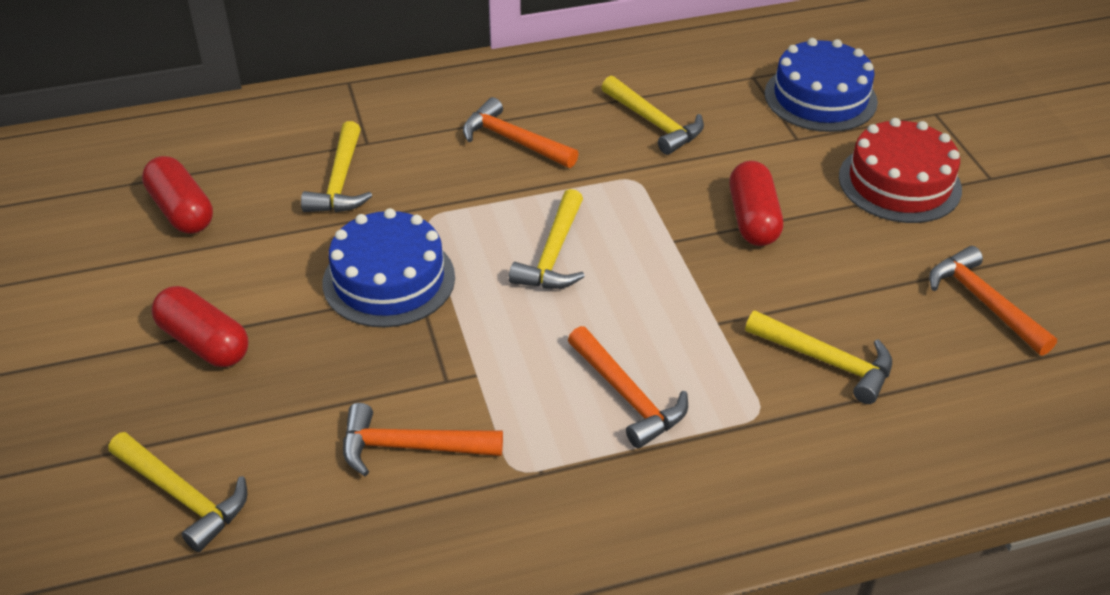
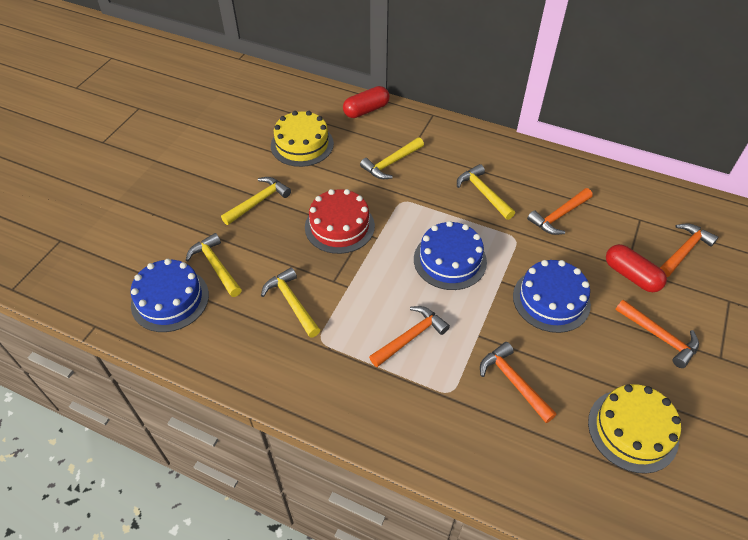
blue cake: 2 -> 3
orange hammer: 4 -> 5
red capsule: 3 -> 2
yellow cake: 0 -> 2

